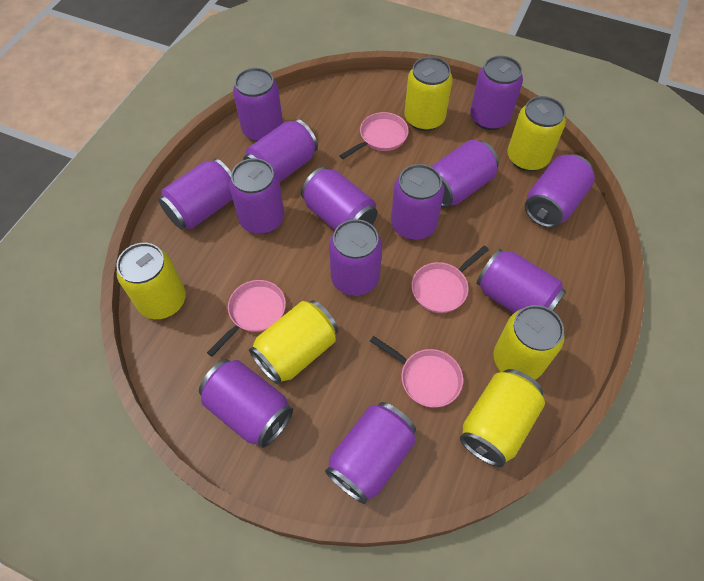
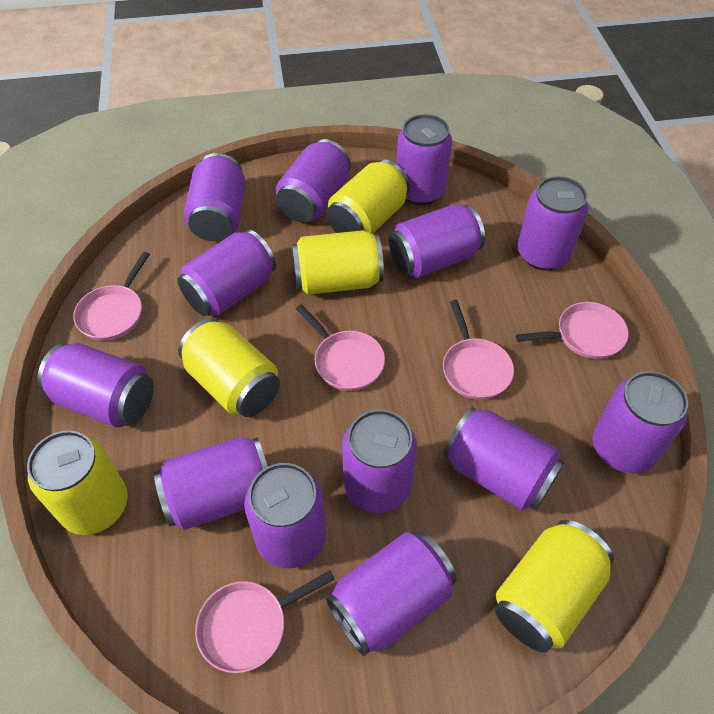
pink pan: 4 -> 5
yellow can: 6 -> 5

